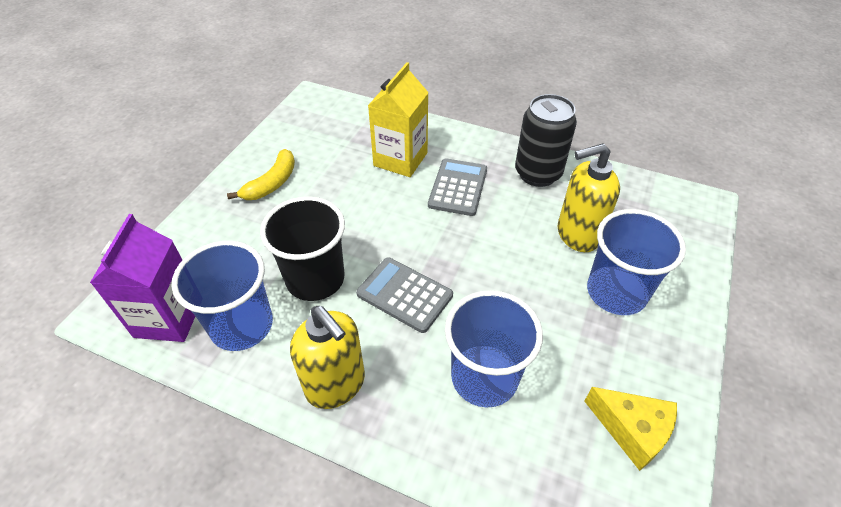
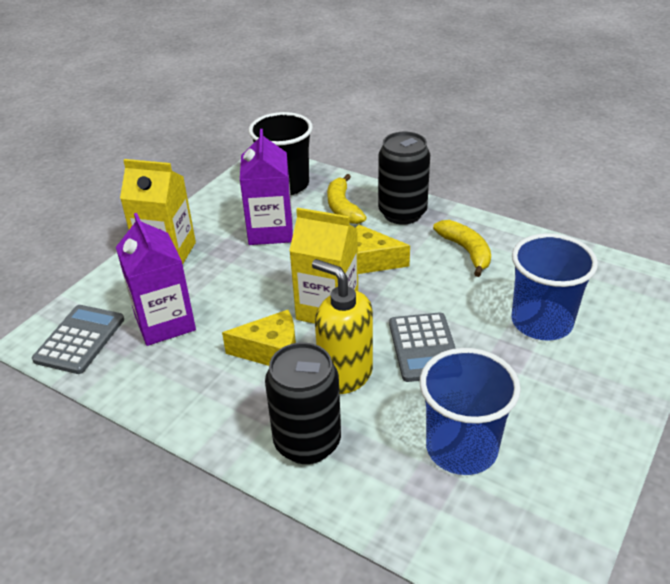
black can: 1 -> 2
blue cup: 3 -> 2
purple carton: 1 -> 2
yellow banana: 1 -> 2
yellow carton: 1 -> 2
yellow cheese: 1 -> 2
yellow soap dispenser: 2 -> 1

